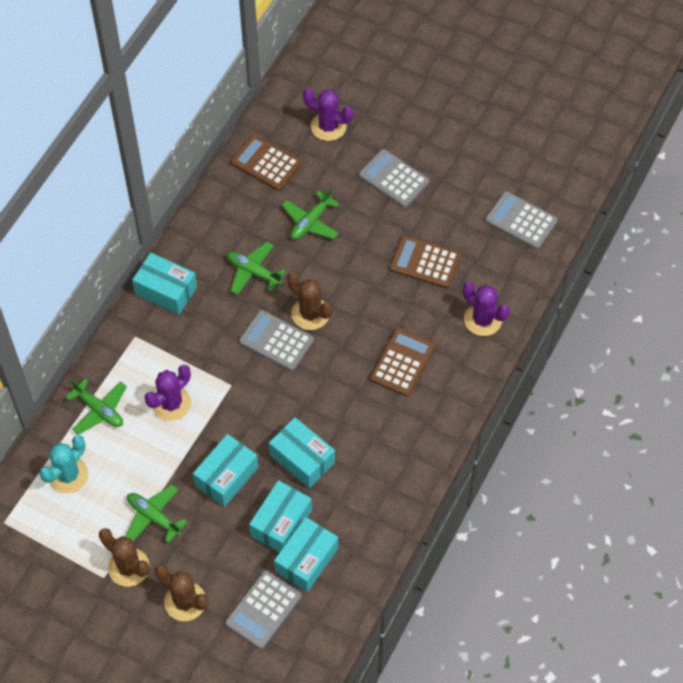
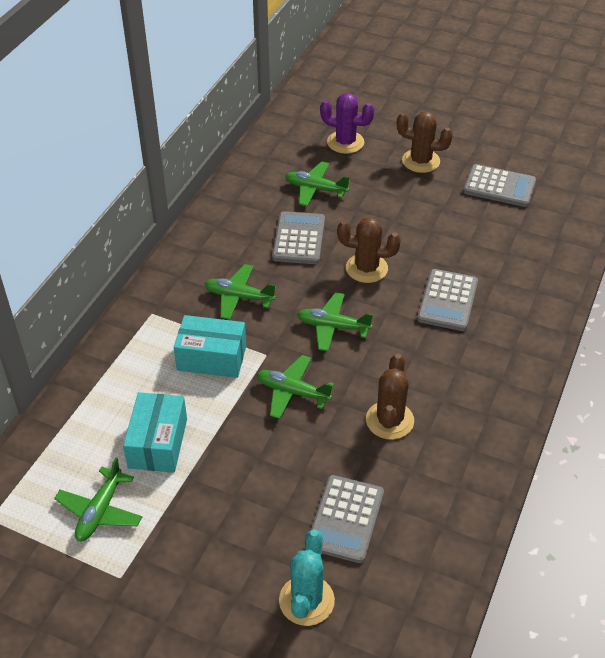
brown calculator: 3 -> 0
green plane: 4 -> 5
purple cactus: 3 -> 1
turquoise box: 5 -> 2

